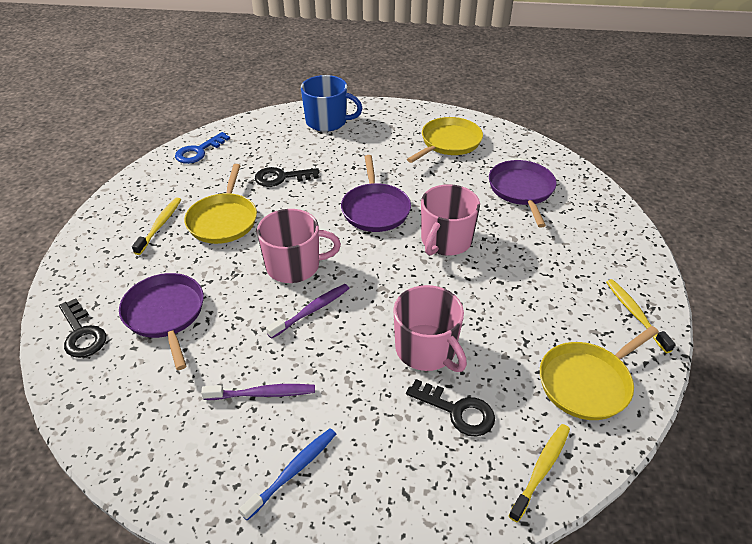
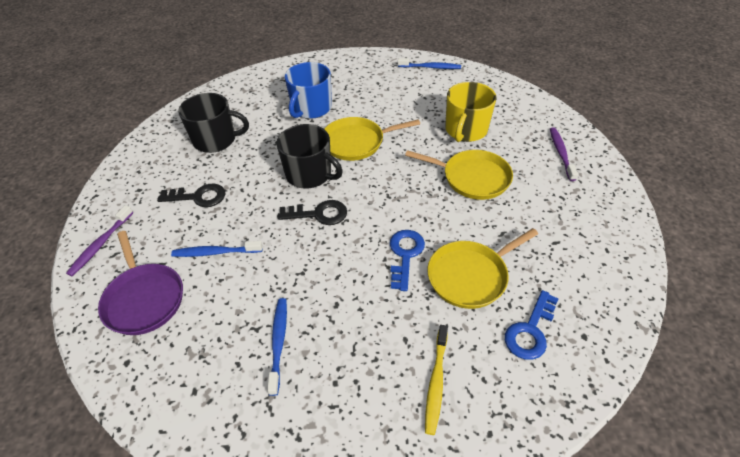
black key: 3 -> 2
black mug: 0 -> 2
blue key: 1 -> 2
blue toothbrush: 1 -> 3
pink mug: 3 -> 0
purple pan: 3 -> 1
yellow mug: 0 -> 1
yellow toothbrush: 3 -> 1

